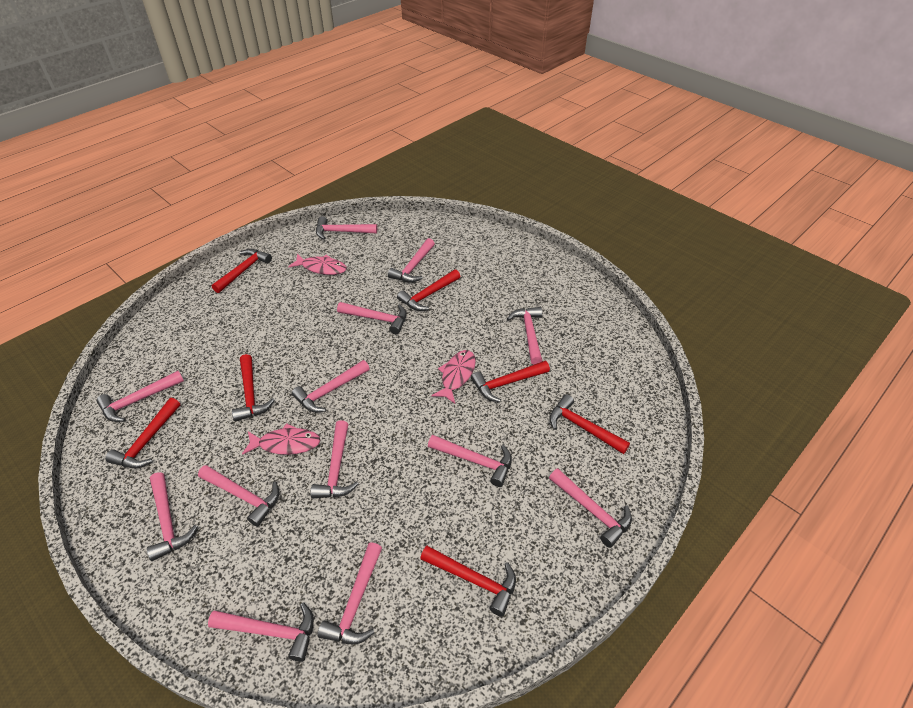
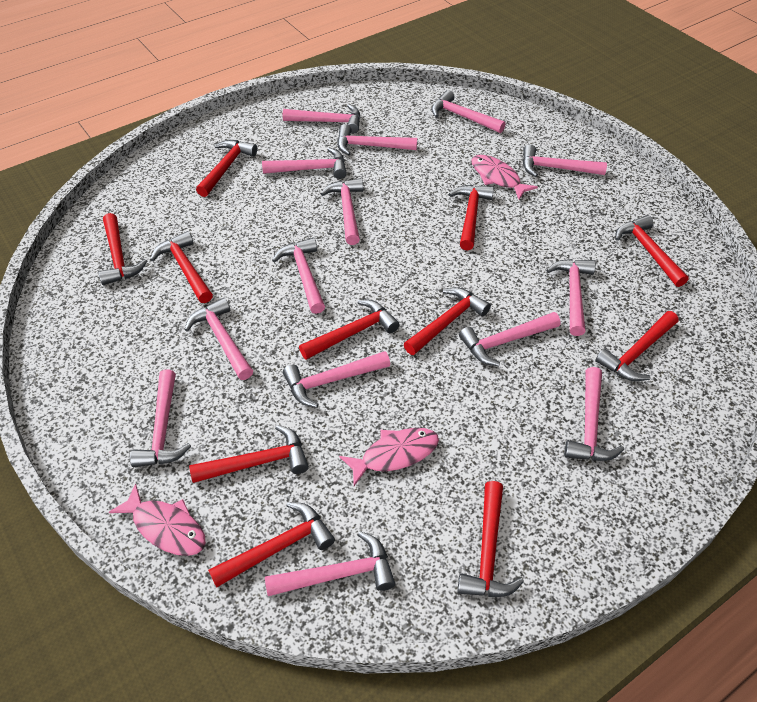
pink hammer: 13 -> 14
red hammer: 7 -> 11

